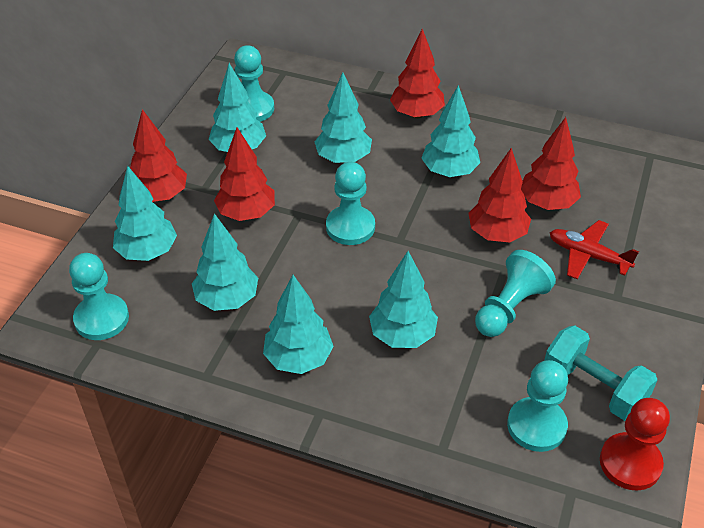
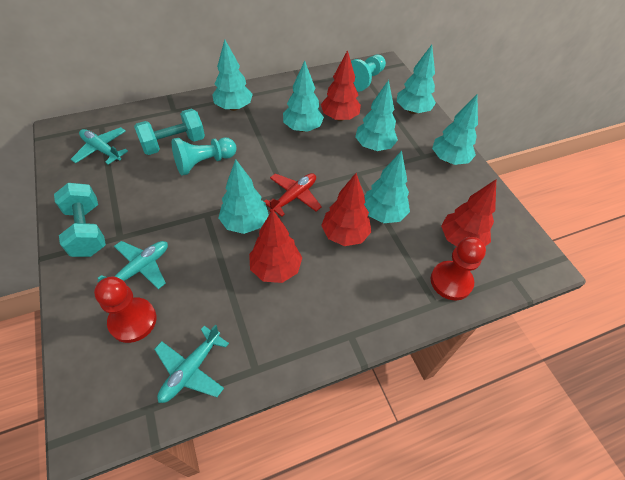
red pawn: 1 -> 2
red tree: 5 -> 4
turquoise dumbbell: 1 -> 2
turquoise pawn: 5 -> 2
turquoise plane: 0 -> 3

